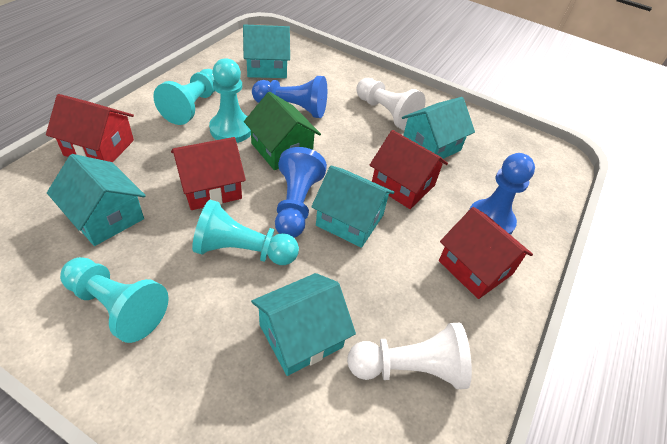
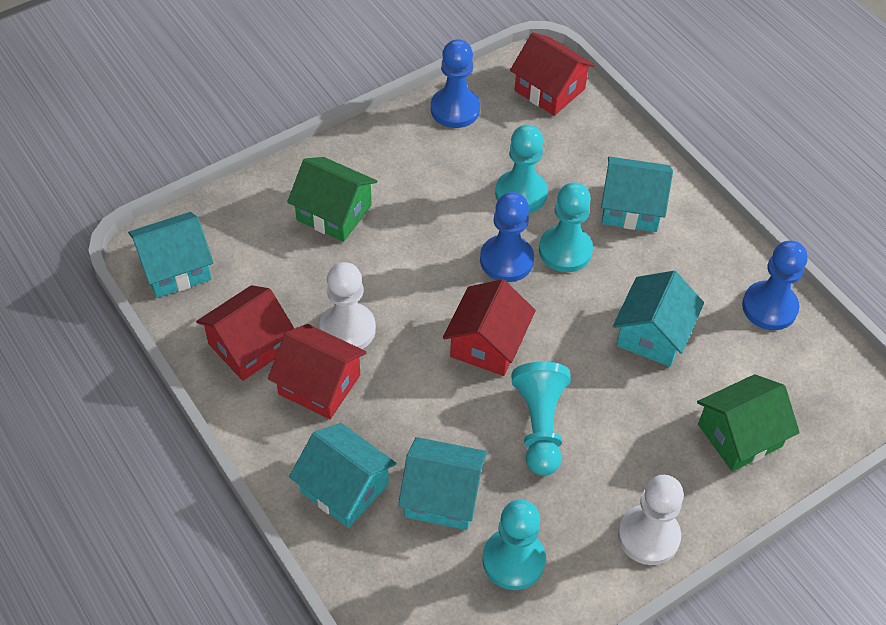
green house: 1 -> 2

